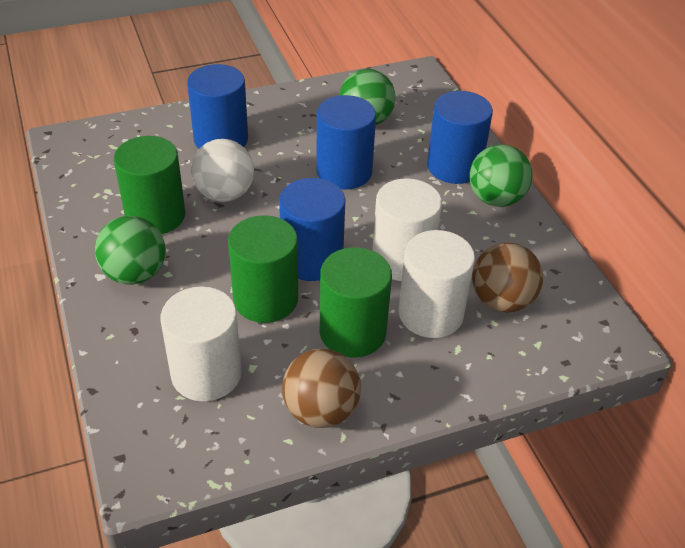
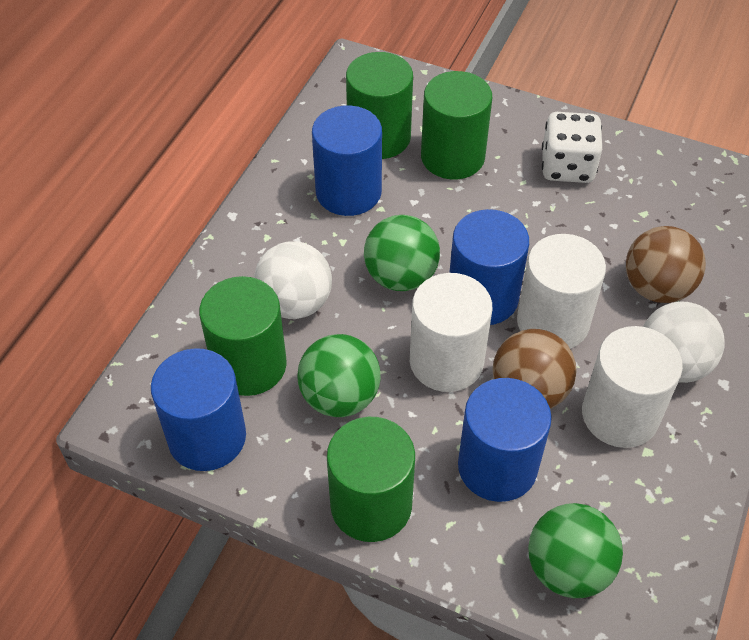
green cylinder: 3 -> 4
white ball: 1 -> 2
white dice: 0 -> 1

